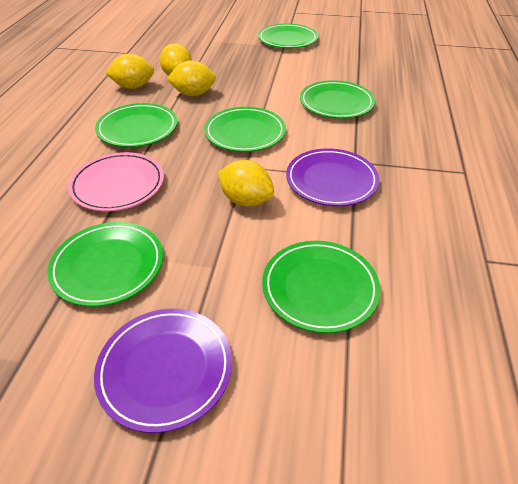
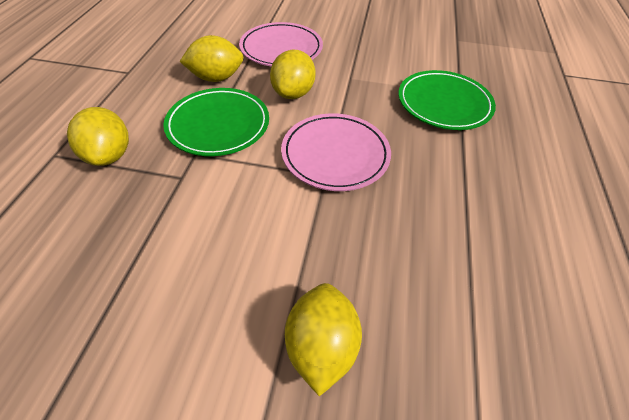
green plate: 6 -> 2
pink plate: 1 -> 2
purple plate: 2 -> 0

